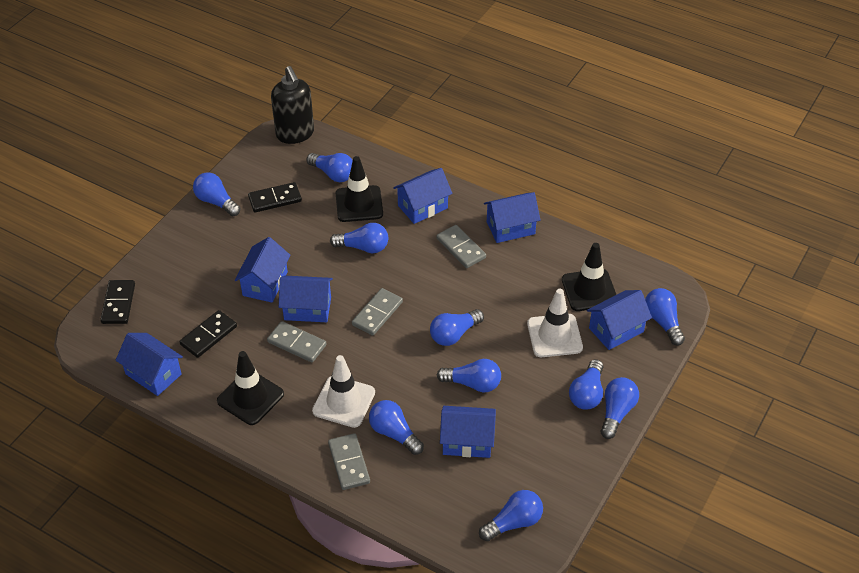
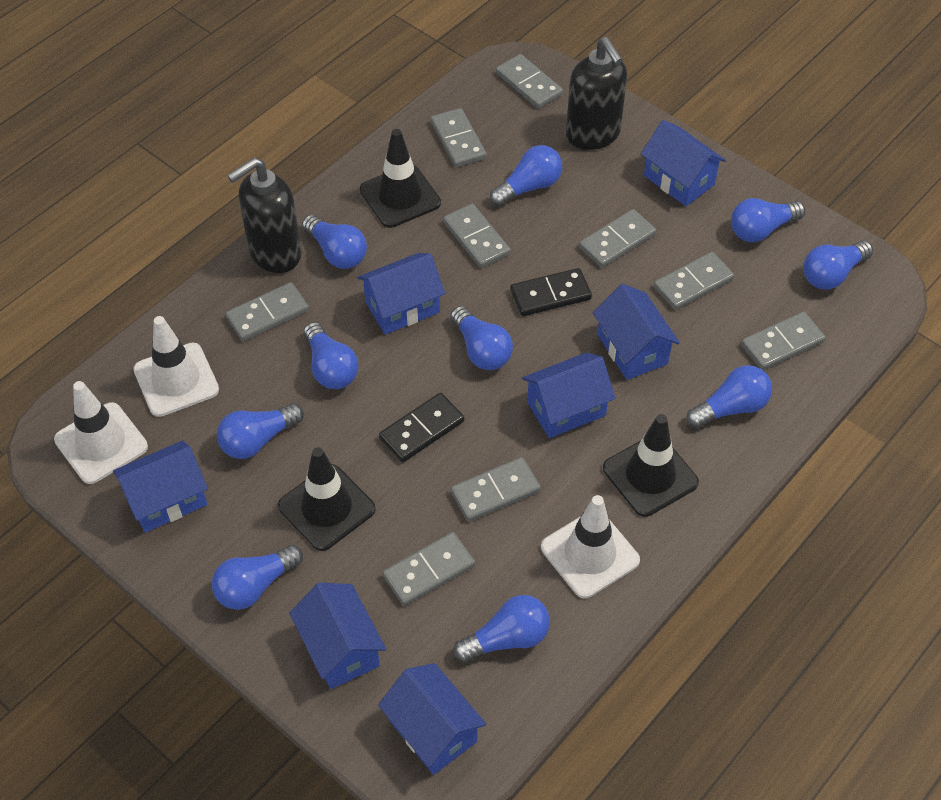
black domino: 3 -> 2
black soap dispenser: 1 -> 2
grey domino: 4 -> 9
white traffic cone: 2 -> 3

